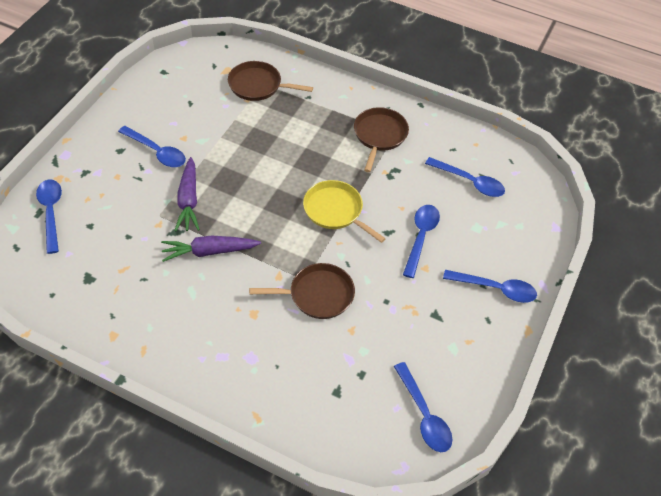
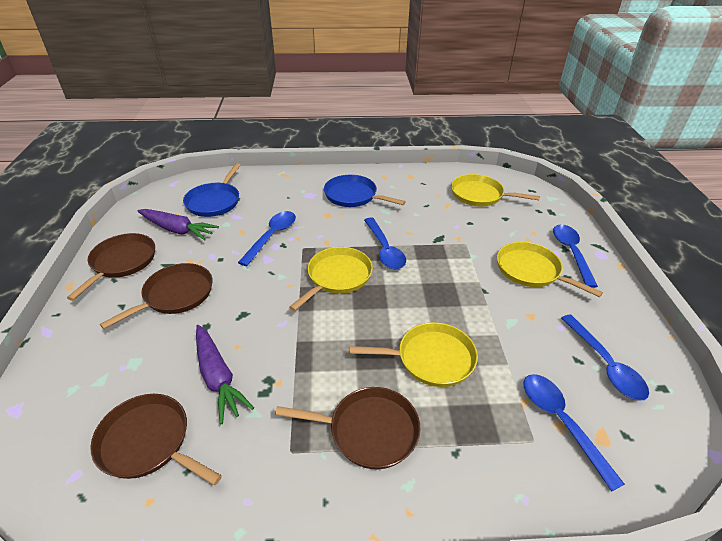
blue pan: 0 -> 2
blue spoon: 6 -> 5
brown pan: 3 -> 4
yellow pan: 1 -> 4

